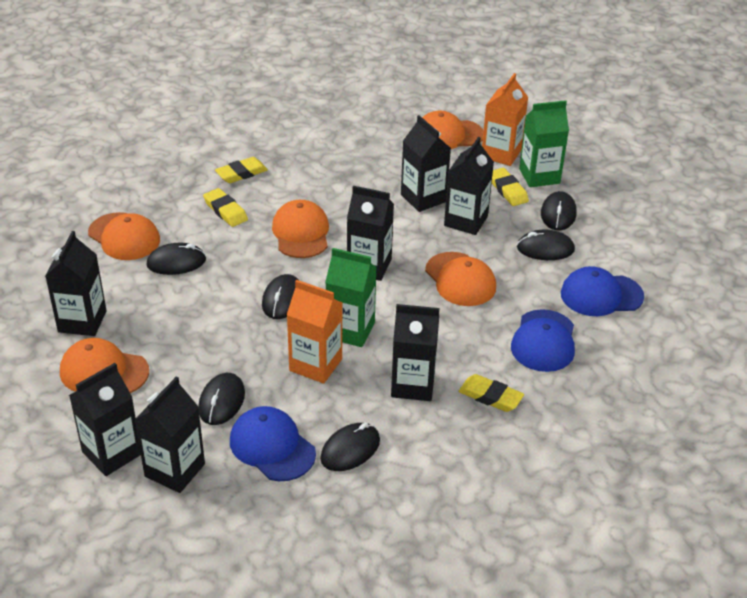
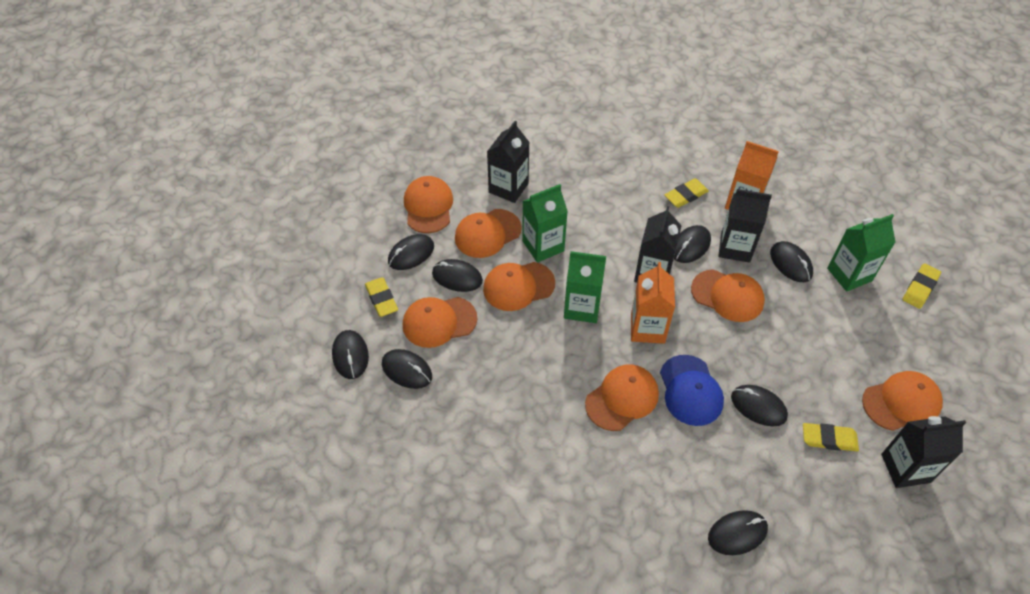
black carton: 7 -> 4
black mouse: 6 -> 8
blue cap: 3 -> 1
green carton: 2 -> 3
orange cap: 5 -> 7

